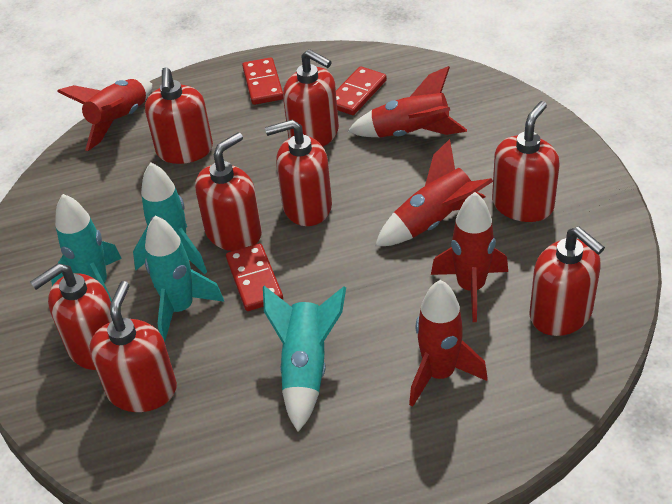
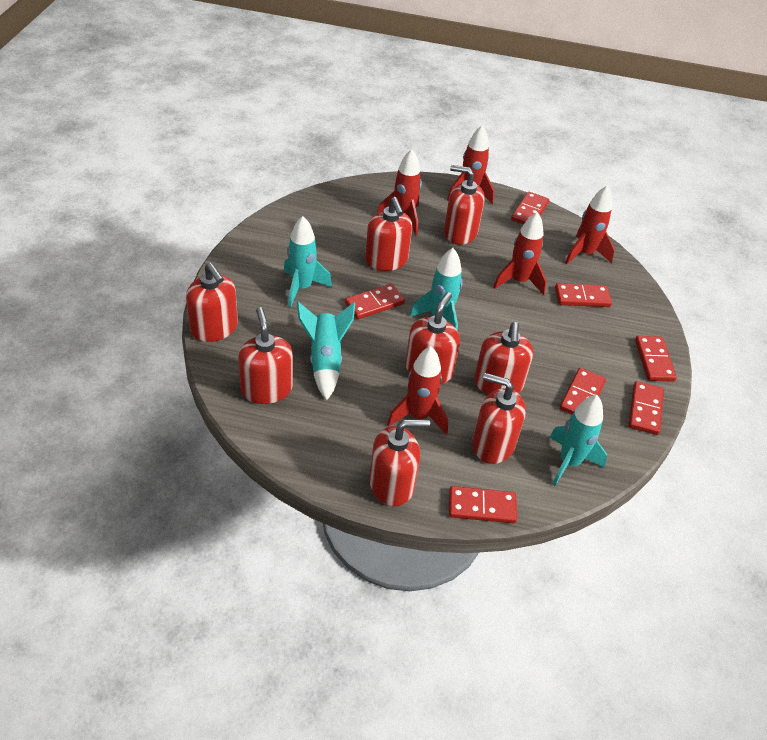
red domino: 3 -> 7

